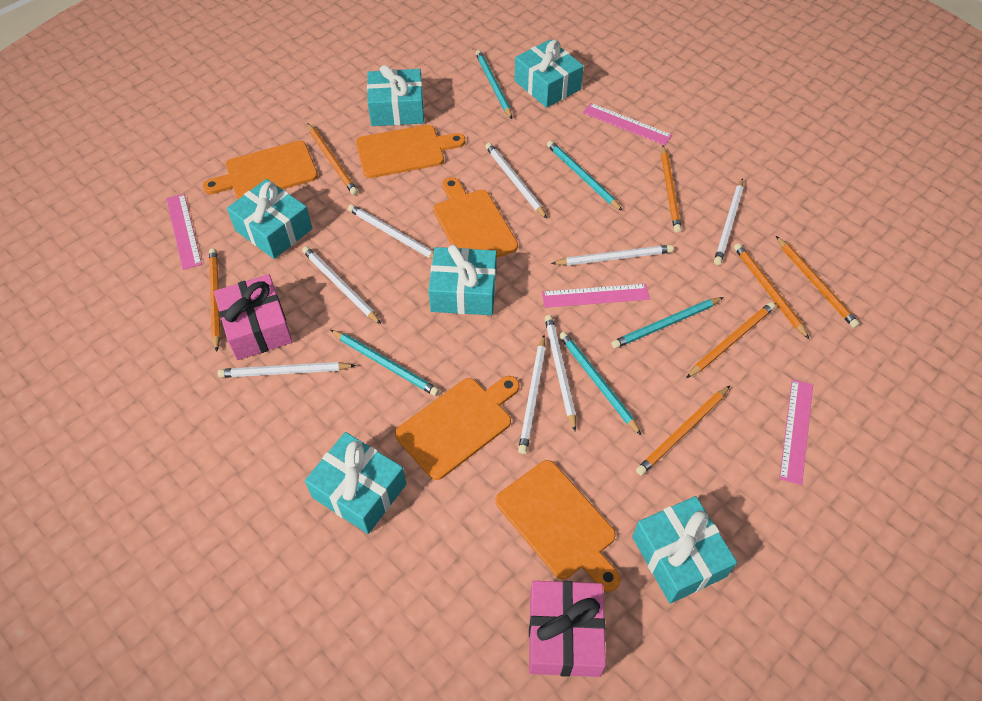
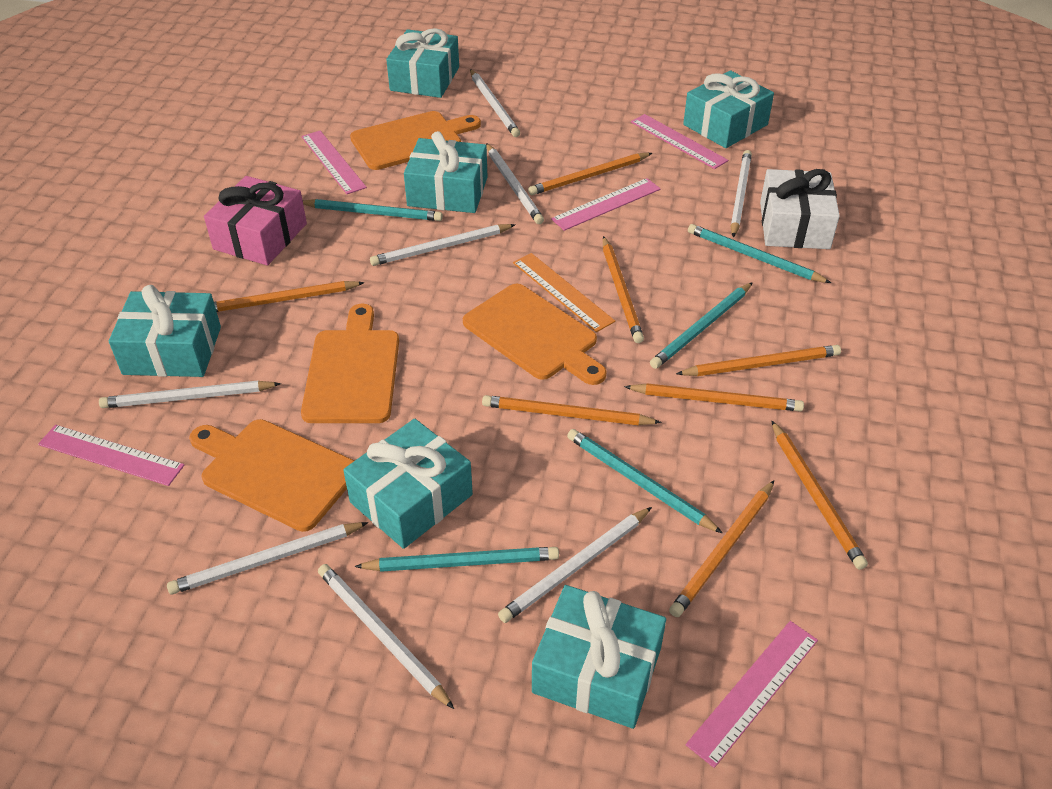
orange cutting board: 5 -> 4
orange pencil: 7 -> 8
orange ruler: 0 -> 1
pink gift: 2 -> 1
pink ruler: 4 -> 5
white gift: 0 -> 1

